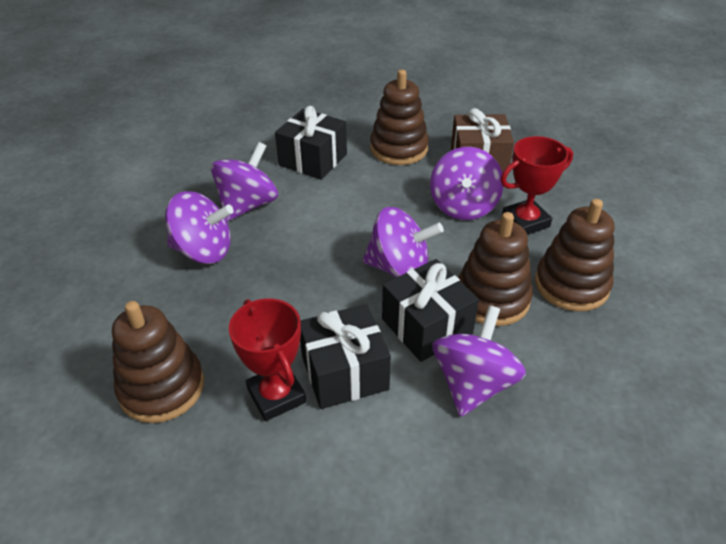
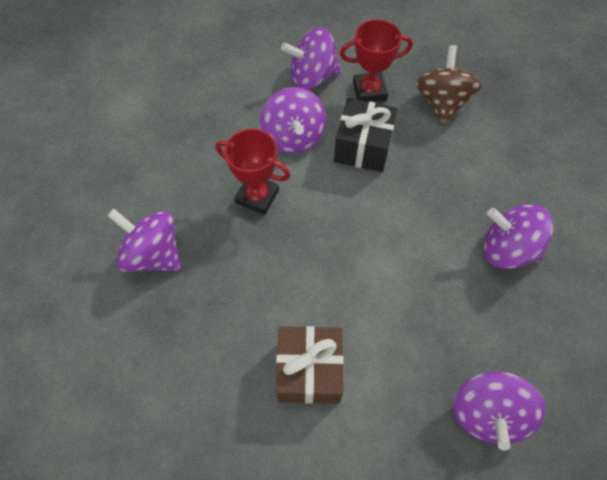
black gift: 3 -> 1
brown spinning top: 0 -> 1
brown stacking toy: 4 -> 0

